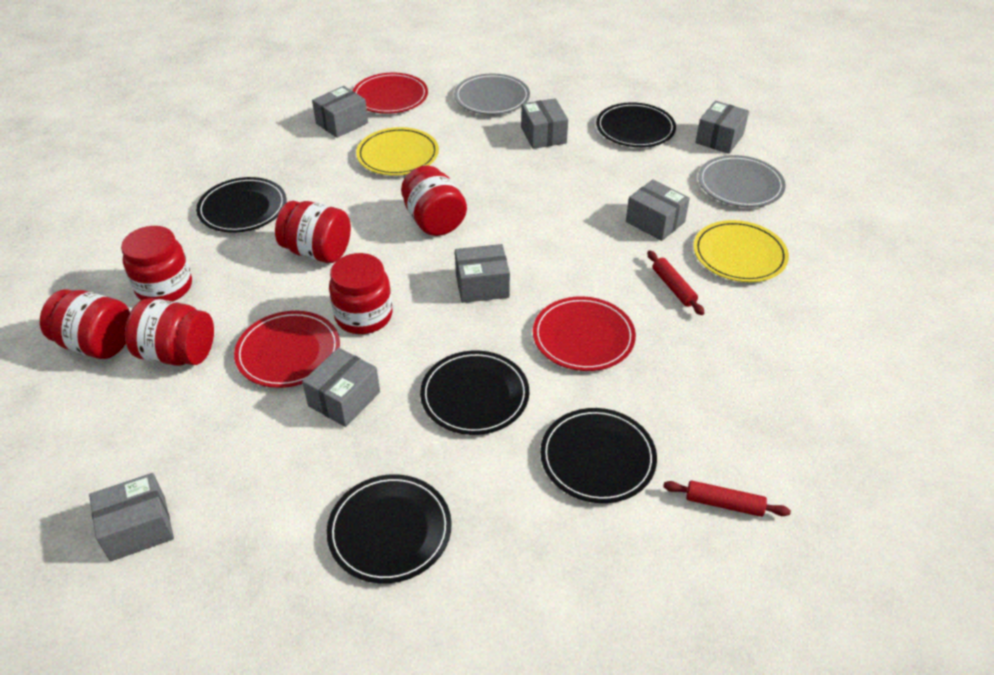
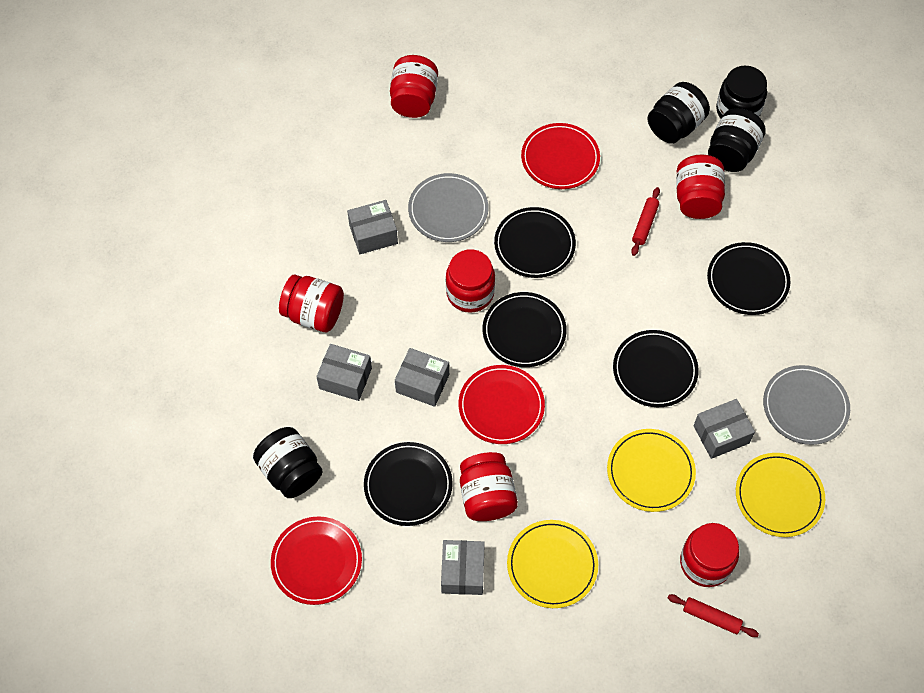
black jar: 0 -> 4
grey box: 7 -> 5
yellow plate: 2 -> 3

